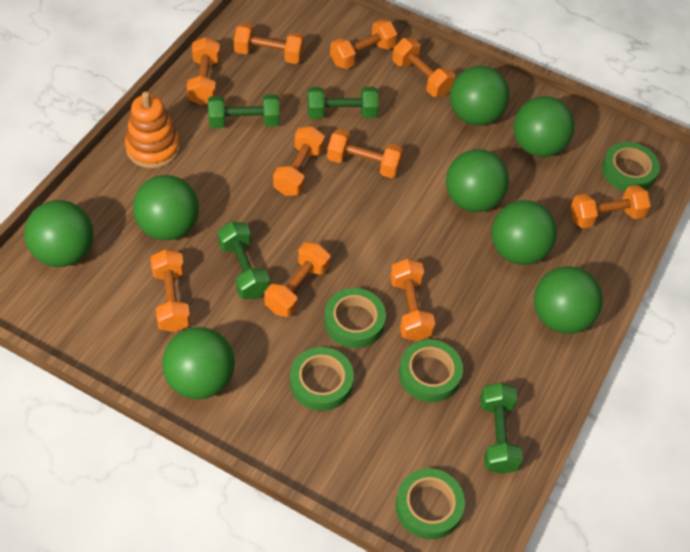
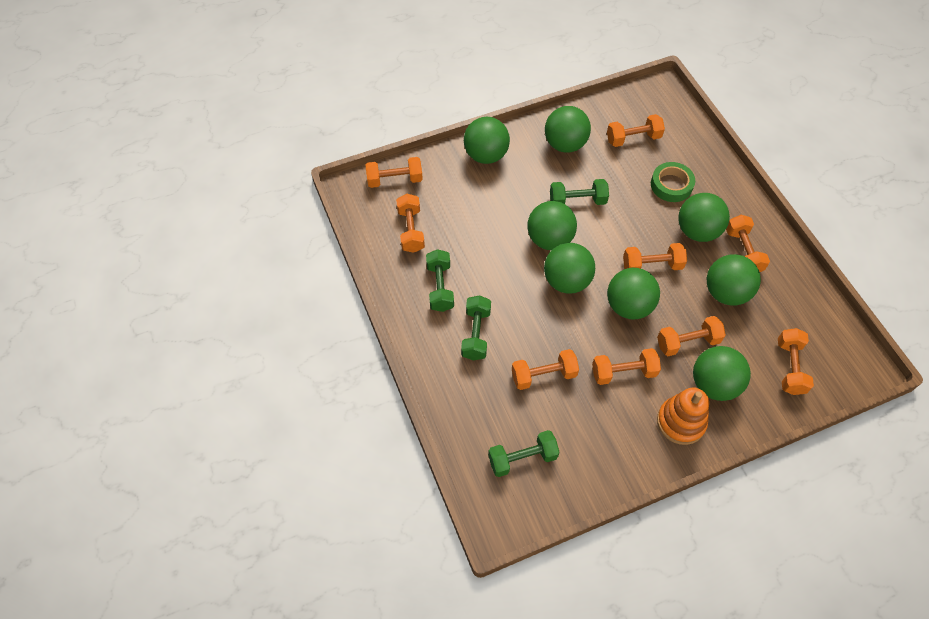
green tape: 5 -> 1
orange dumbbell: 10 -> 9

